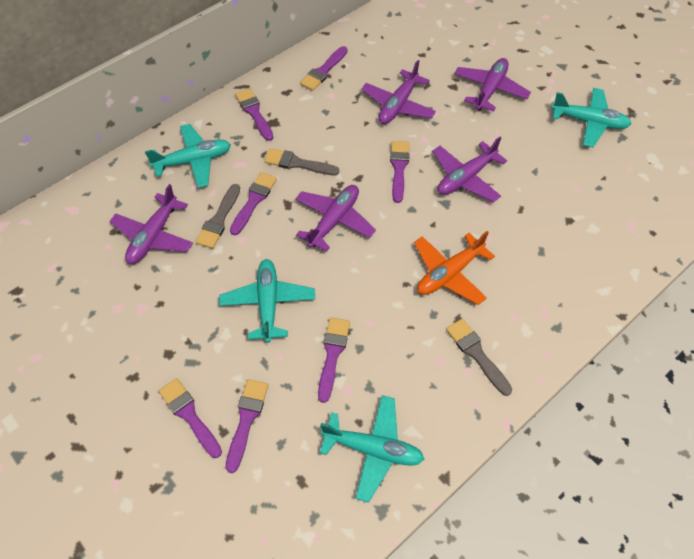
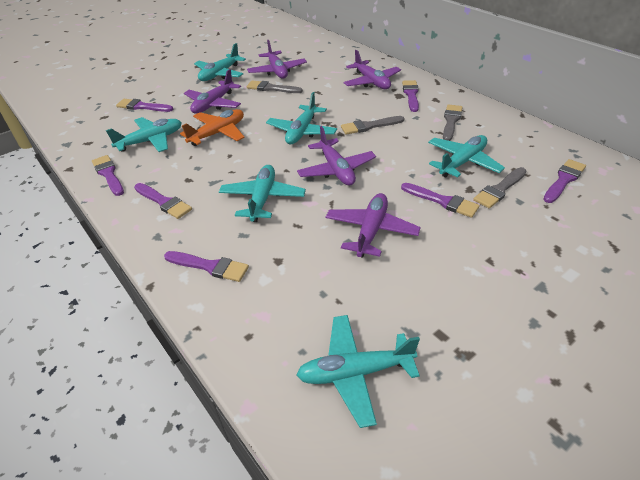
grey brush: 3 -> 4
turquoise plane: 4 -> 6

